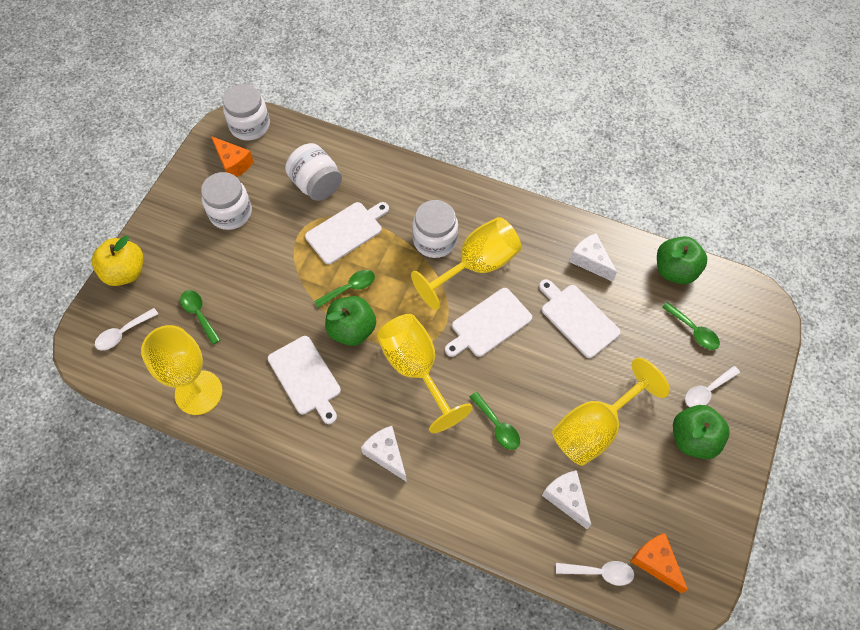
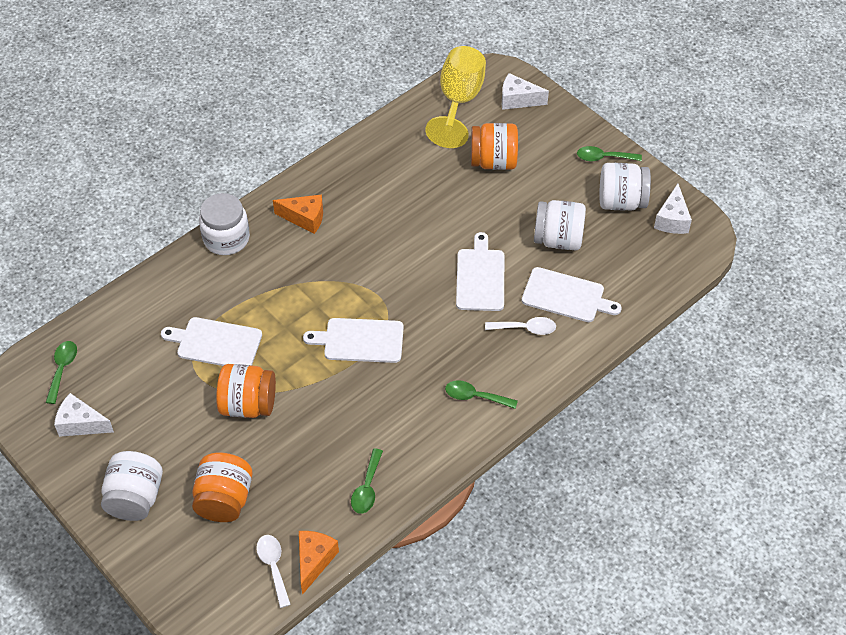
green apple: 3 -> 0
orange jar: 0 -> 3
white spoon: 3 -> 2
yellow apple: 1 -> 0
yellow goblet: 4 -> 1

